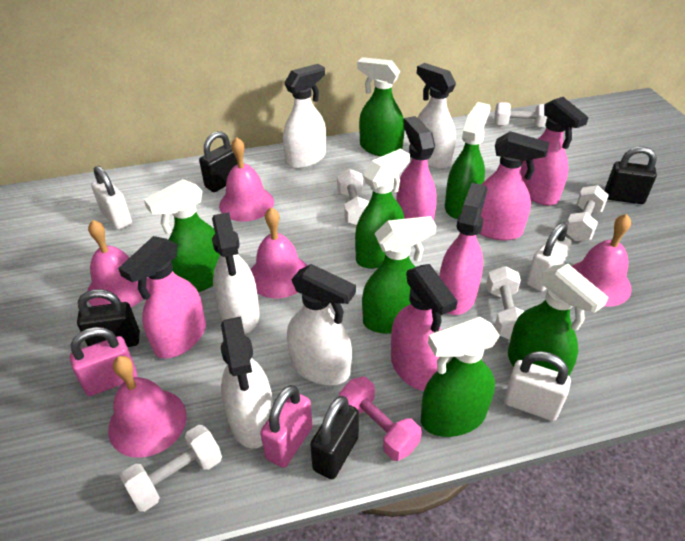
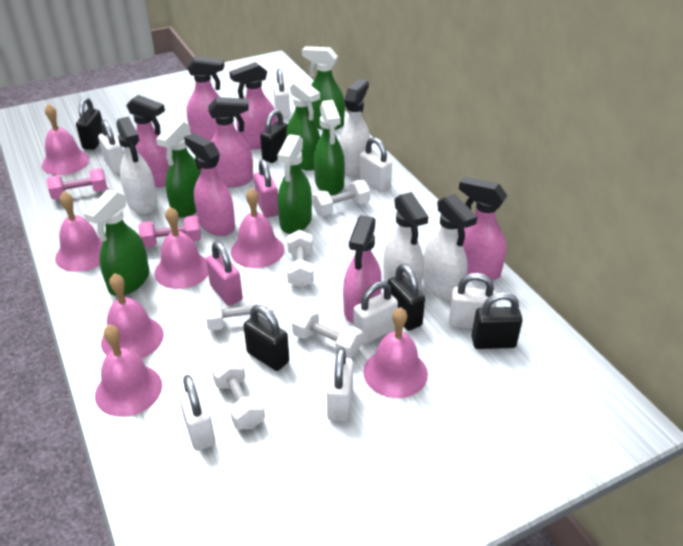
black padlock: 4 -> 5
green spray bottle: 7 -> 6
pink bell: 5 -> 7
pink dumbbell: 1 -> 2
pink spray bottle: 6 -> 7
white padlock: 3 -> 7
white spray bottle: 5 -> 4

